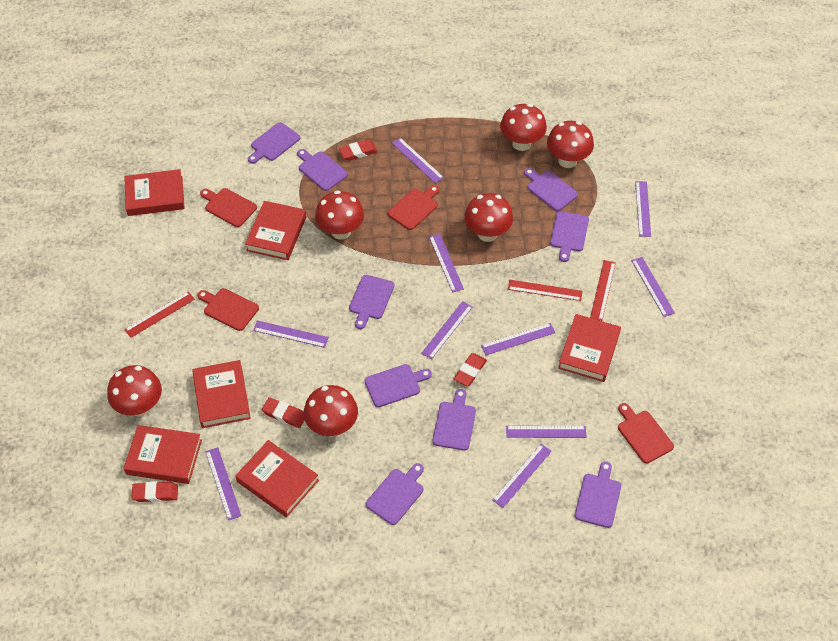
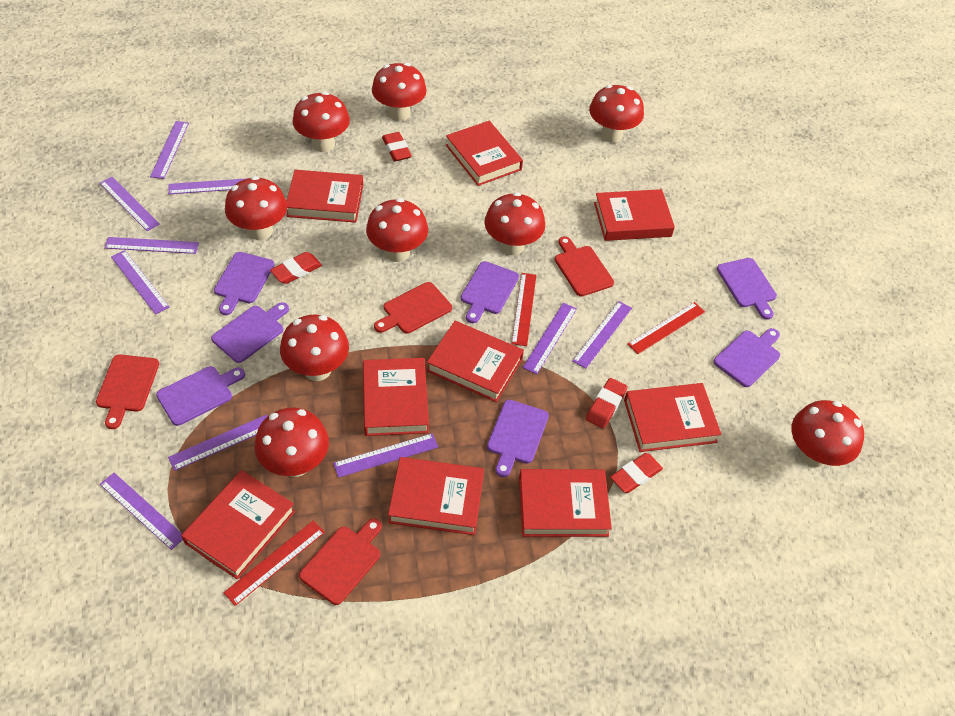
purple cutting board: 9 -> 7
red book: 6 -> 9
red mushroom: 6 -> 9

